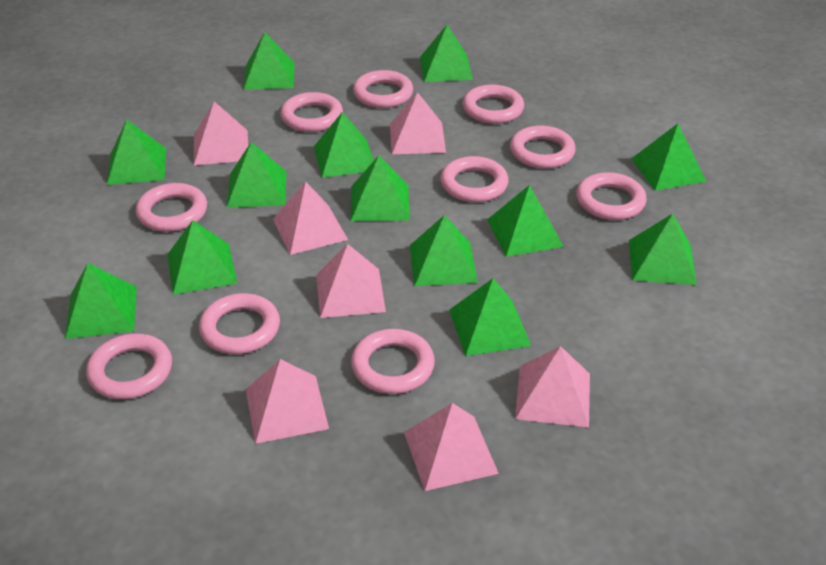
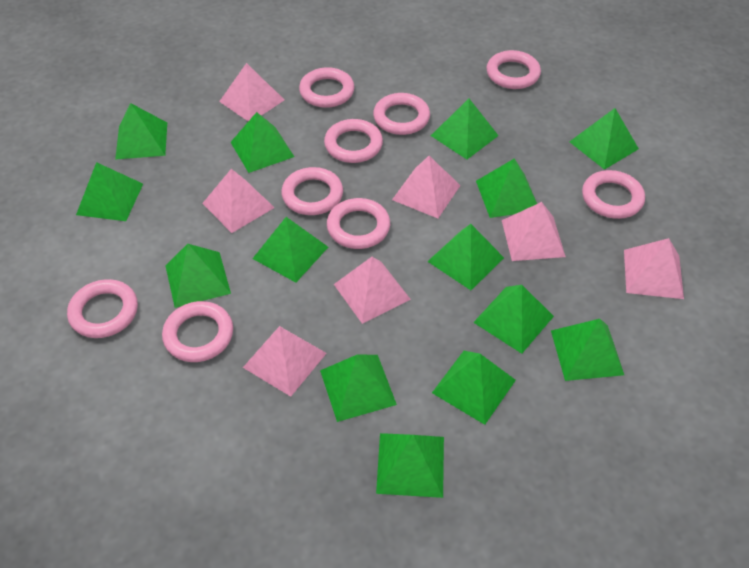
green pyramid: 13 -> 14
pink ring: 10 -> 9

